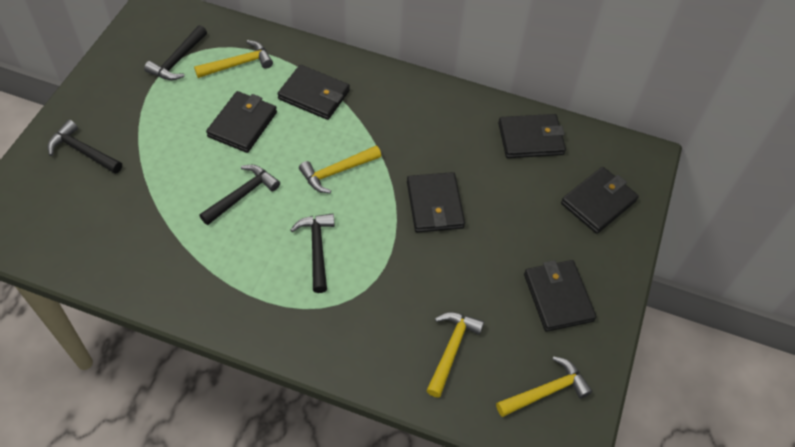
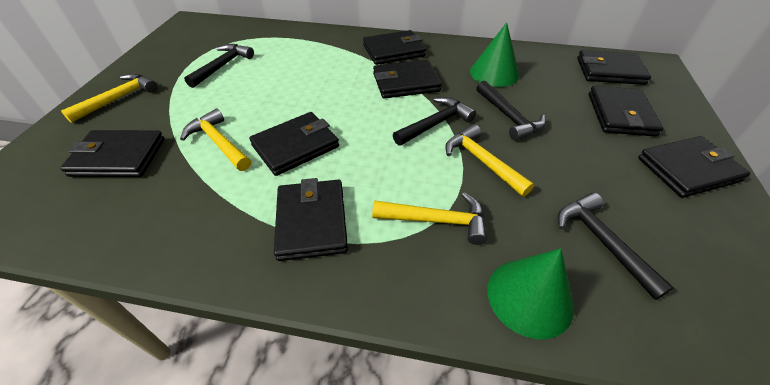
black wallet: 6 -> 8
green cone: 0 -> 2

